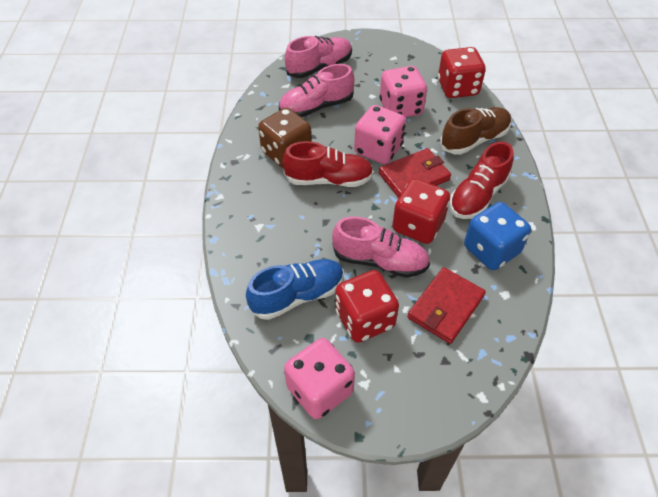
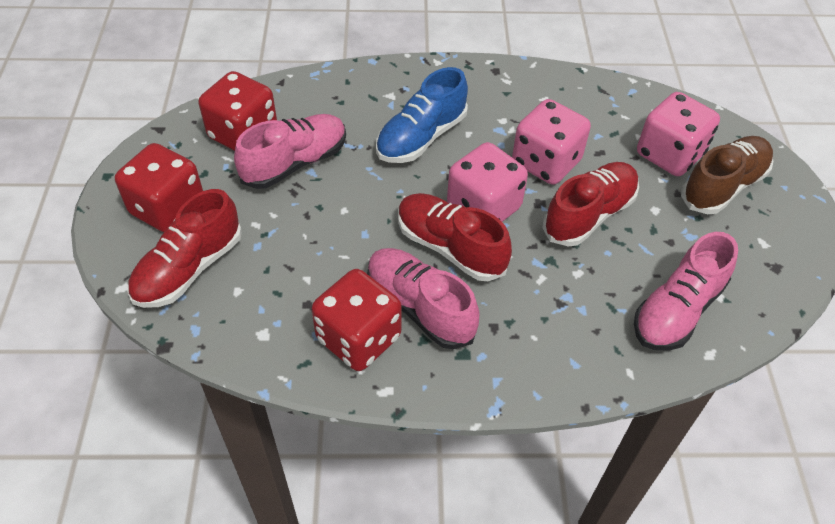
blue dice: 1 -> 0
brown dice: 1 -> 0
red shoe: 2 -> 3
red wallet: 2 -> 0

